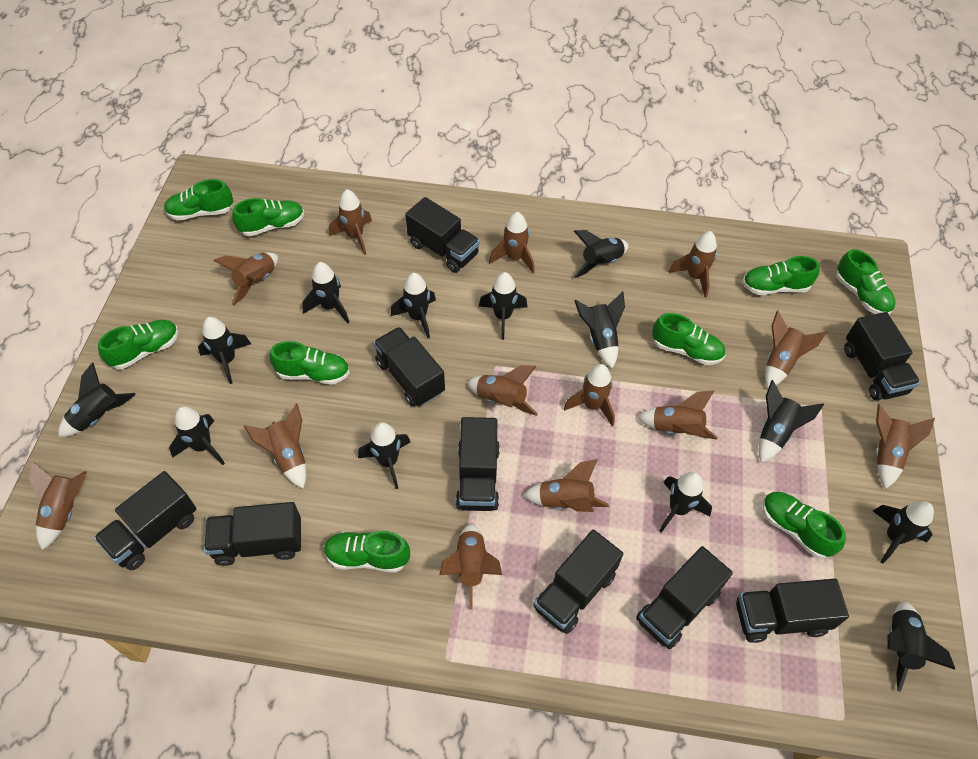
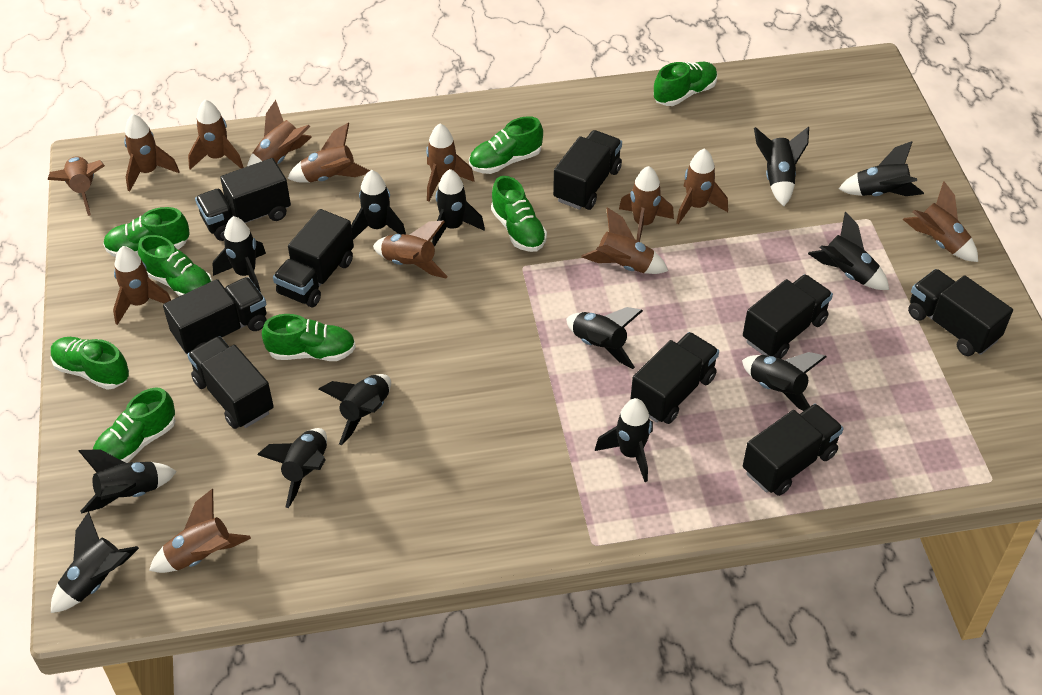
green shoe: 9 -> 8

